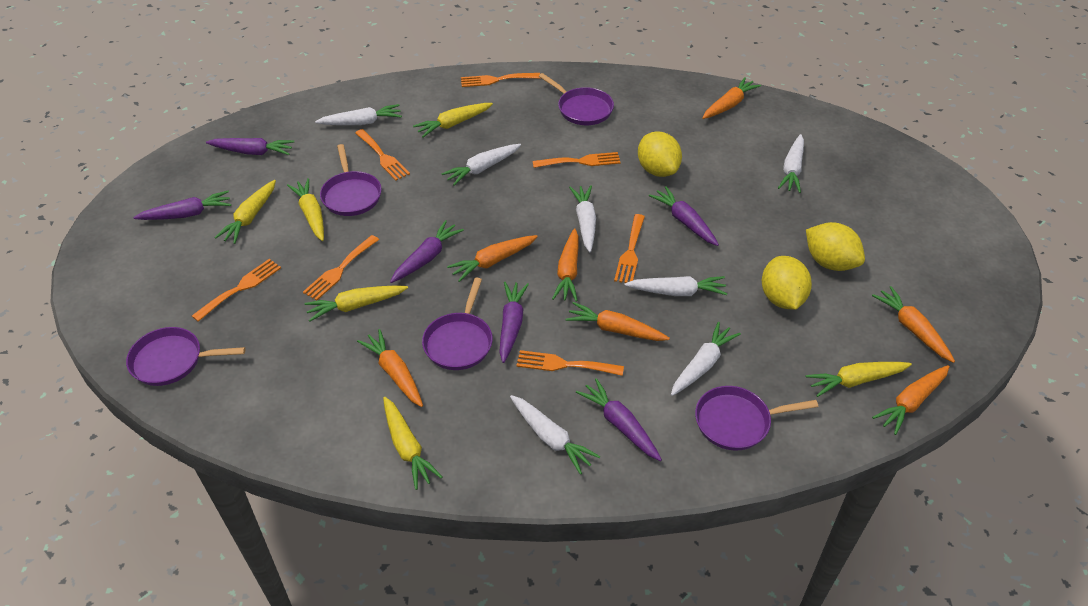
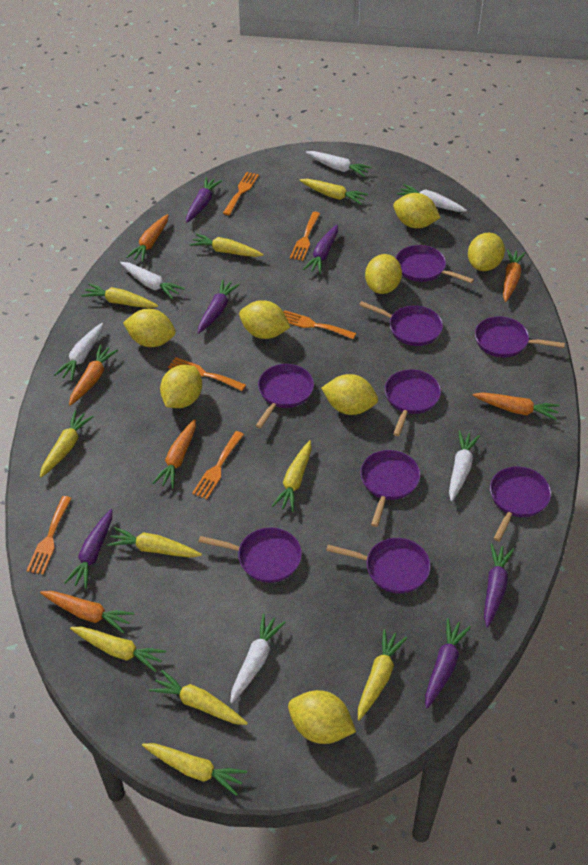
orange carrot: 7 -> 6
orange fork: 7 -> 6
purple pan: 5 -> 9
white carrot: 7 -> 6
yellow carrot: 6 -> 10
yellow lemon: 3 -> 8

